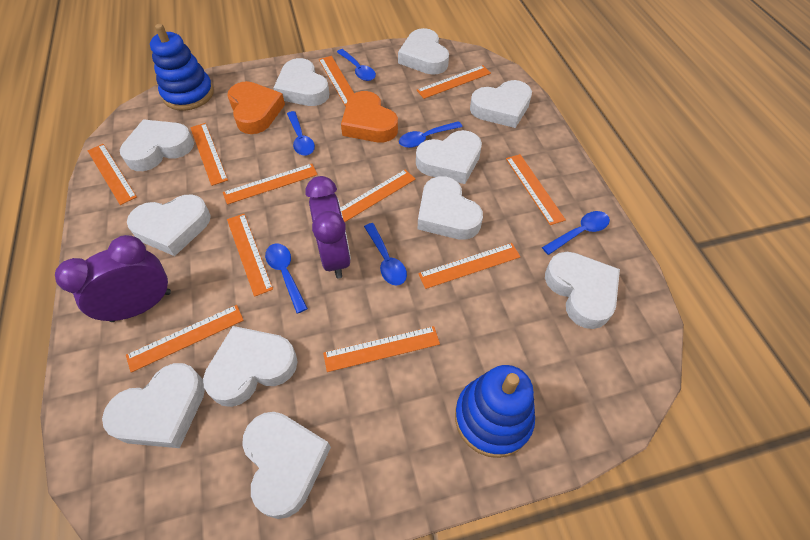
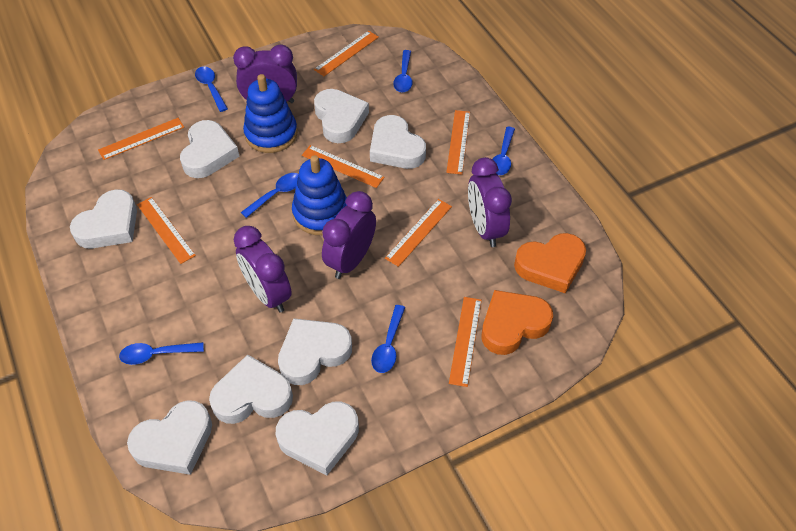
orange ruler: 11 -> 7
purple clock: 2 -> 4
white heart: 11 -> 8

